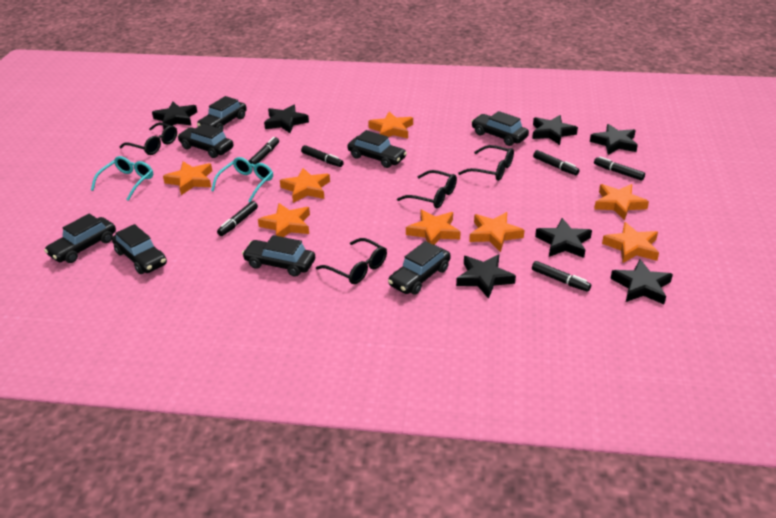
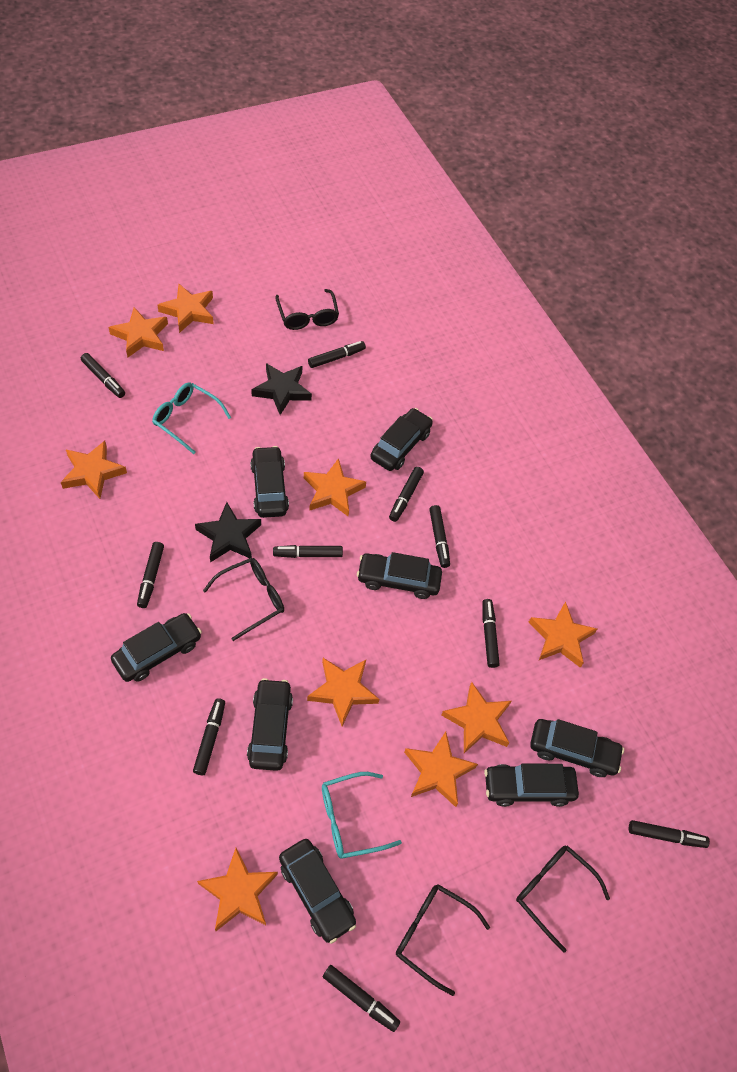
black marker: 6 -> 10
black star: 7 -> 2
orange star: 8 -> 9

